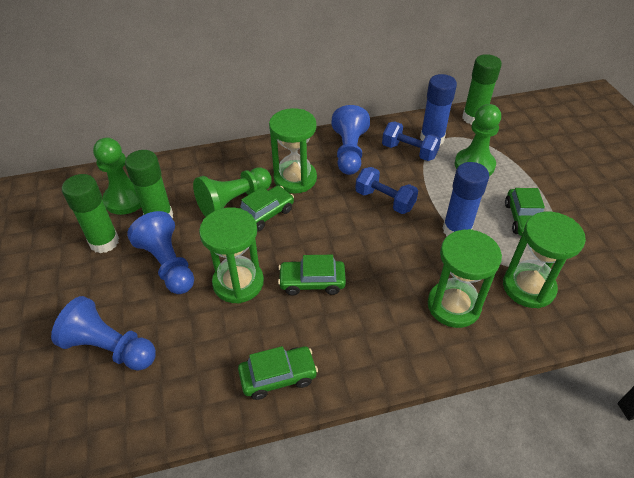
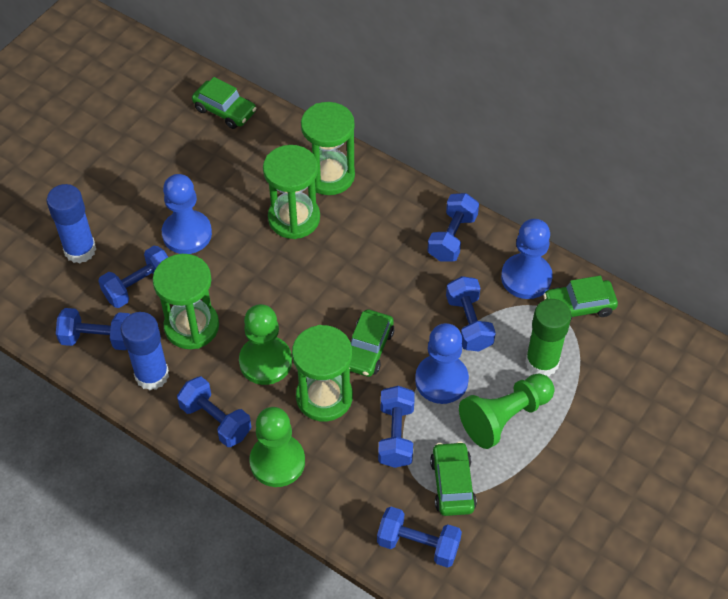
blue dumbbell: 2 -> 7
green glue stick: 3 -> 1

